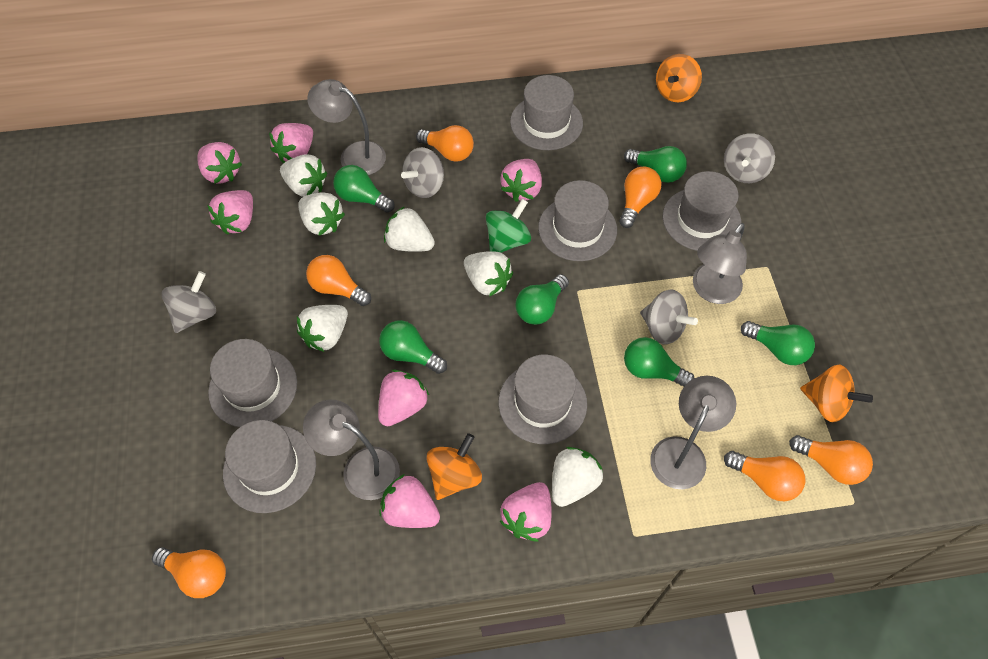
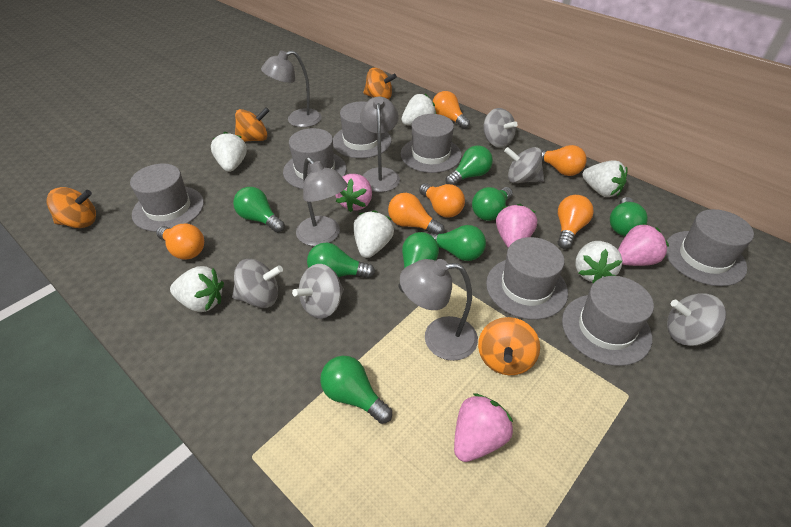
green light bulb: 6 -> 8
green spinning top: 1 -> 0
grey hat: 6 -> 7
grey spinning top: 4 -> 5
orange spinning top: 3 -> 4
pink strawberry: 7 -> 4

